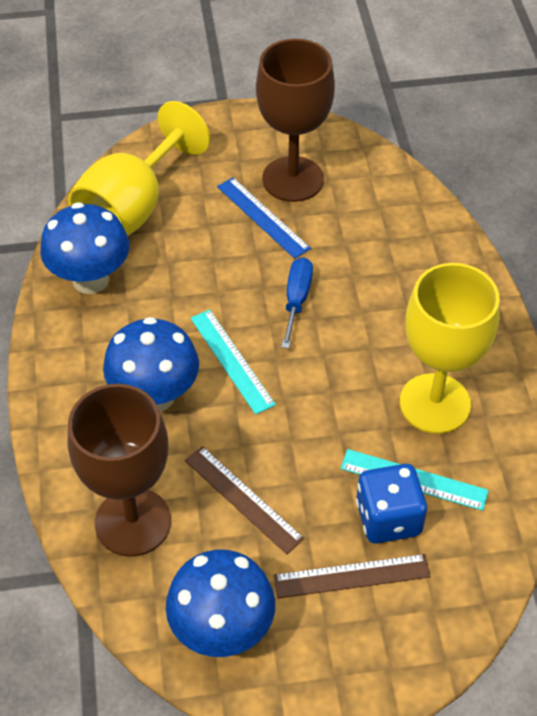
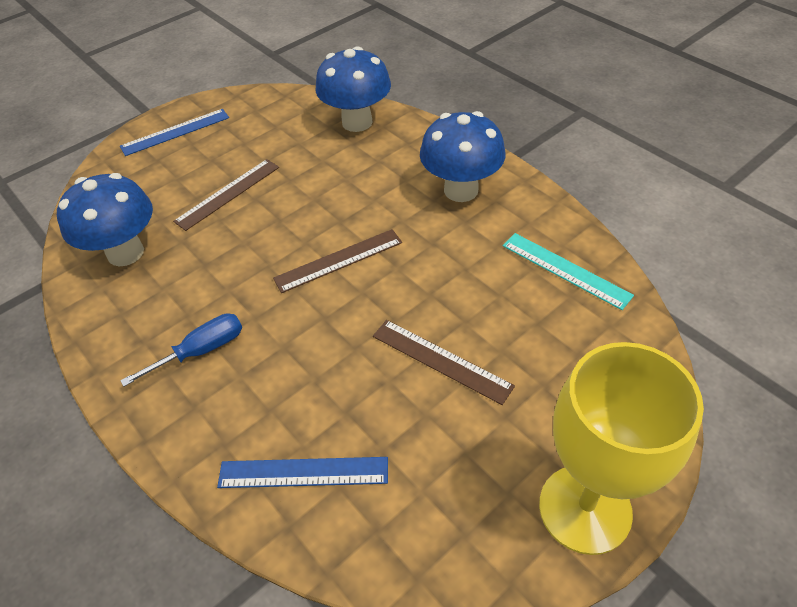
blue dice: 1 -> 0
blue ruler: 1 -> 2
brown goblet: 2 -> 0
brown ruler: 2 -> 3
turquoise ruler: 2 -> 1
yellow goblet: 2 -> 1

